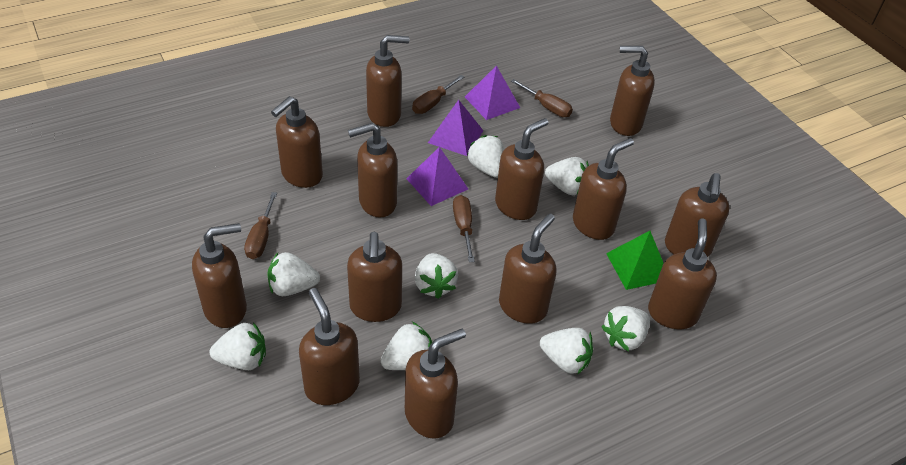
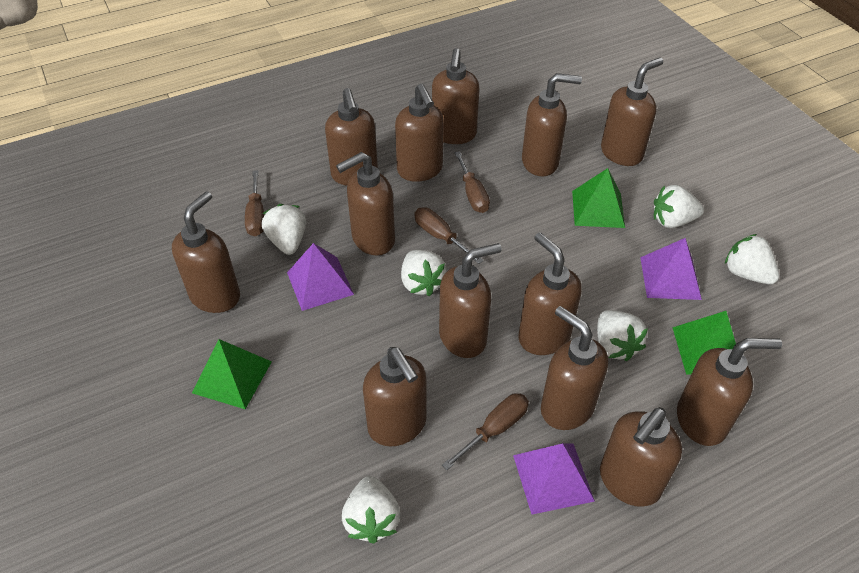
green pyramid: 1 -> 3
white strawberry: 8 -> 6

